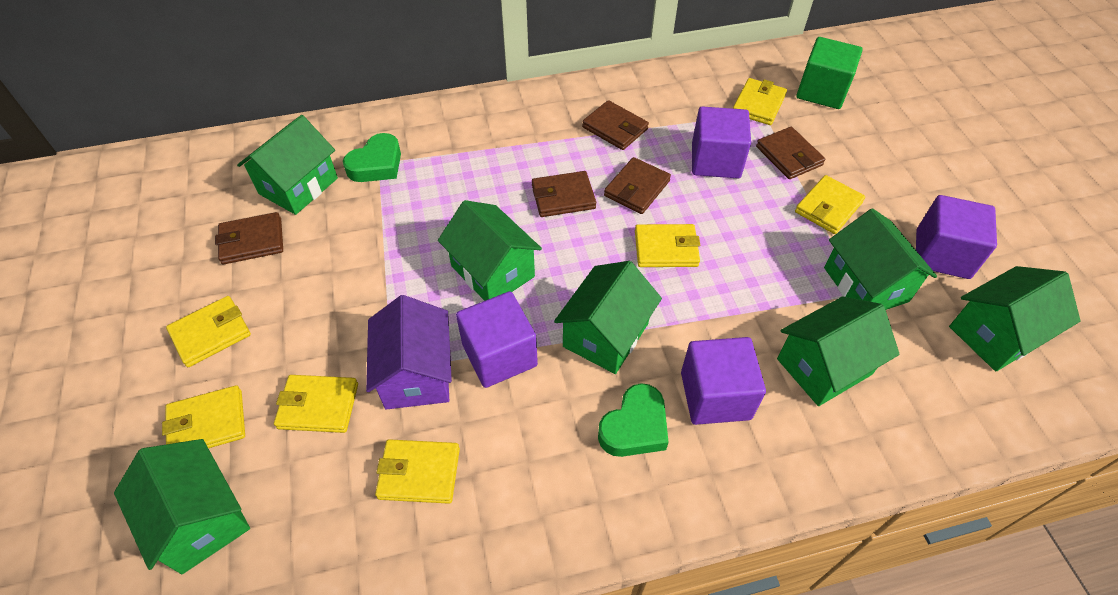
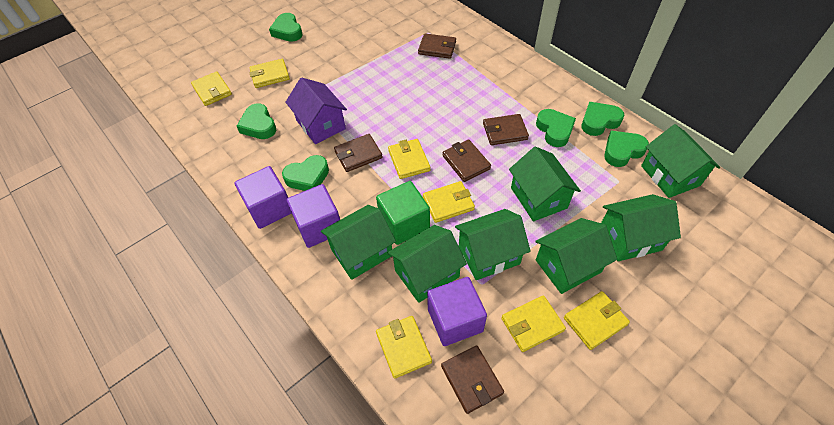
green heart: 2 -> 6
purple cube: 4 -> 3

